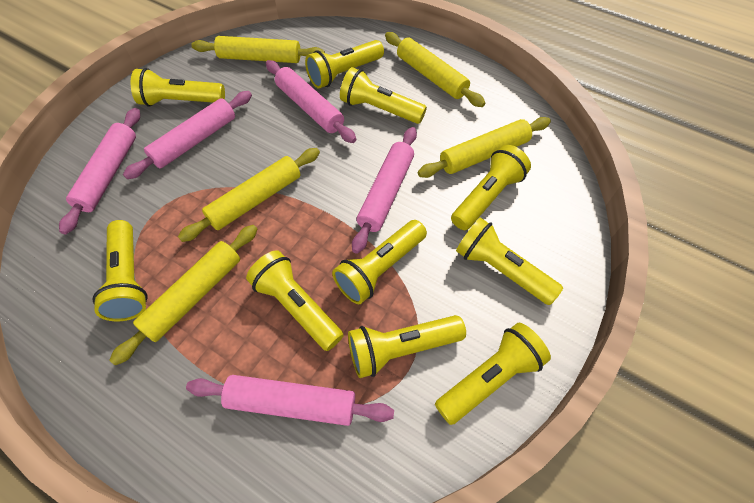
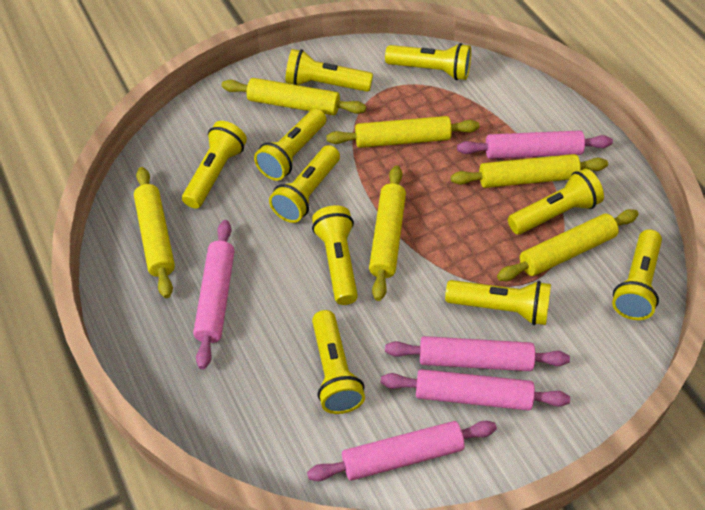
yellow rolling pin: 5 -> 6

